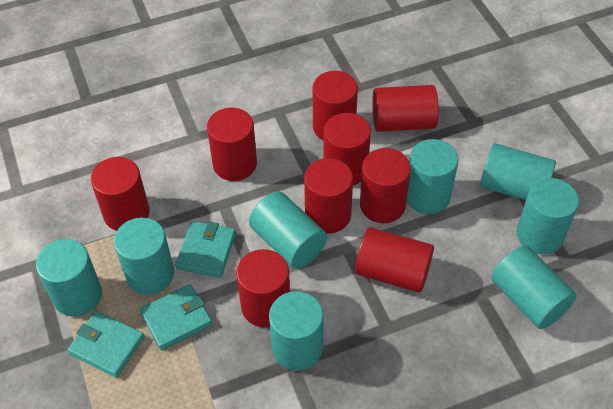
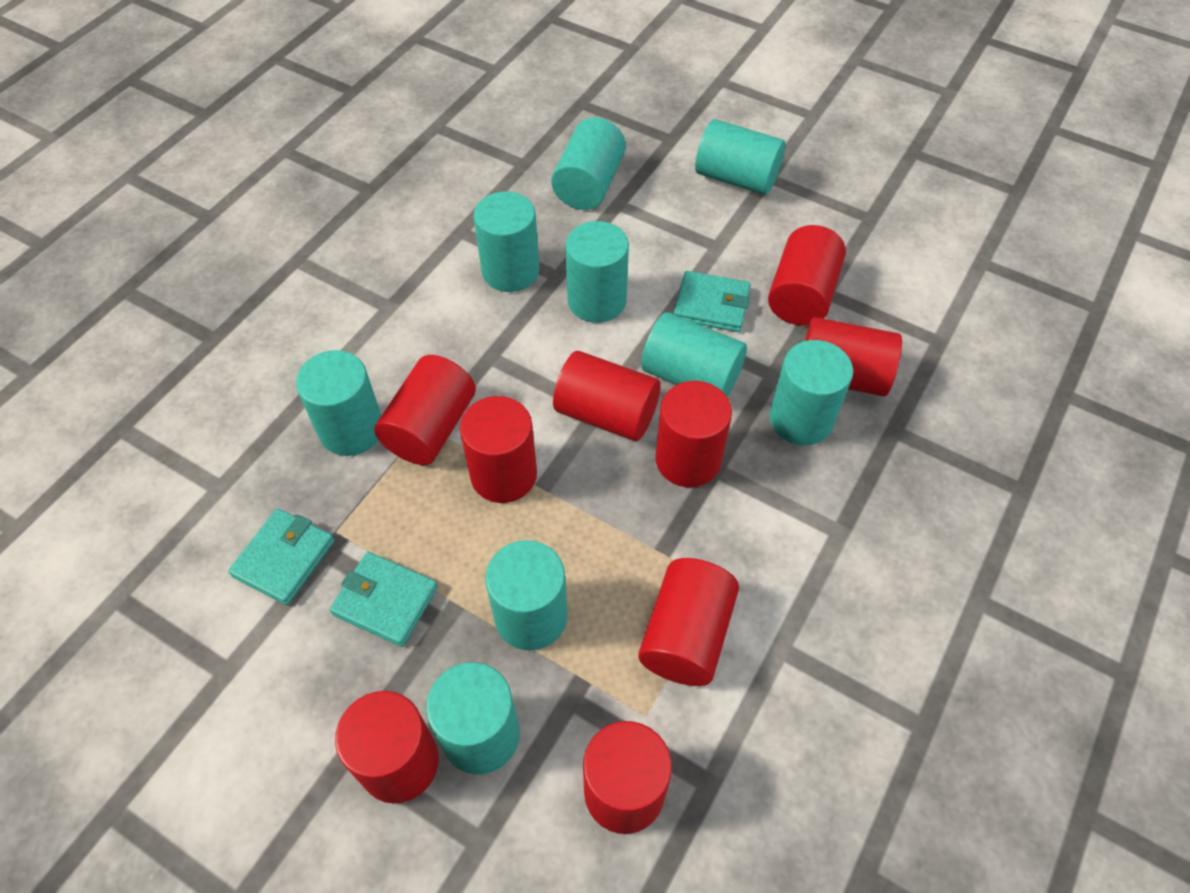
turquoise cylinder: 8 -> 9

